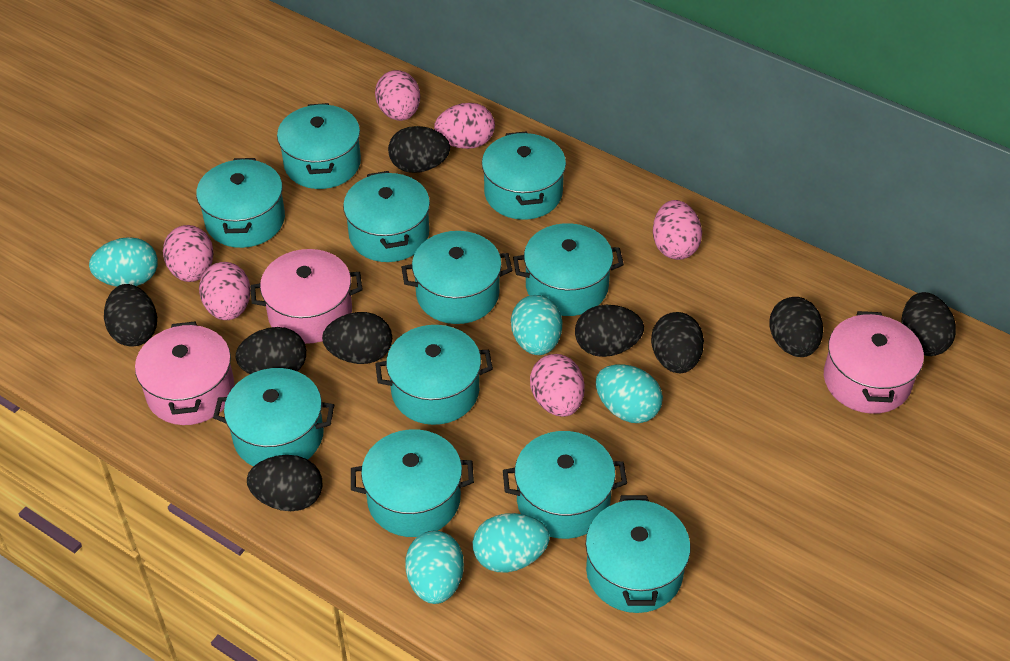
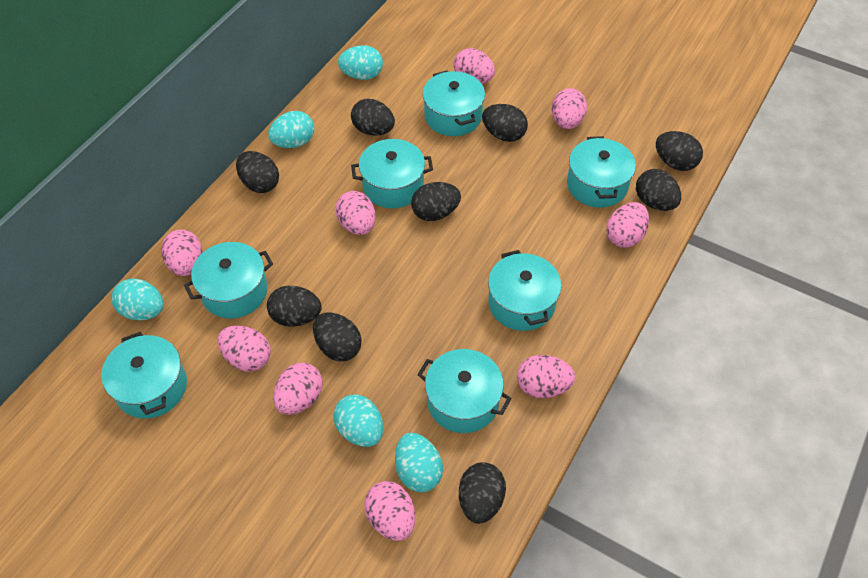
pink egg: 6 -> 9
pink pot: 3 -> 0
turquoise pot: 11 -> 7

